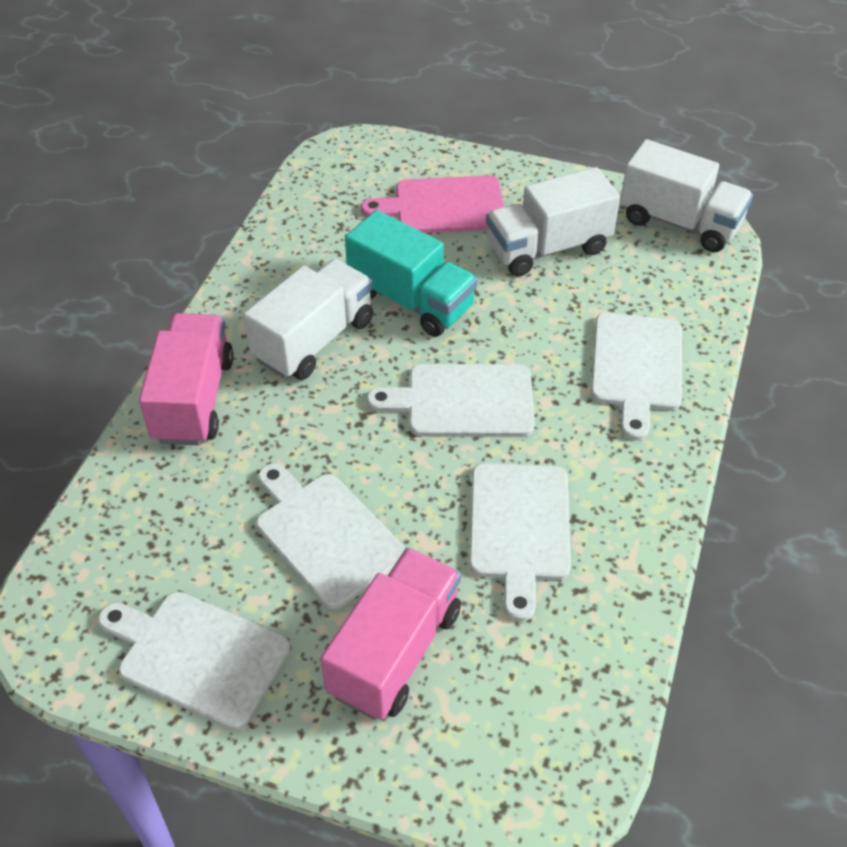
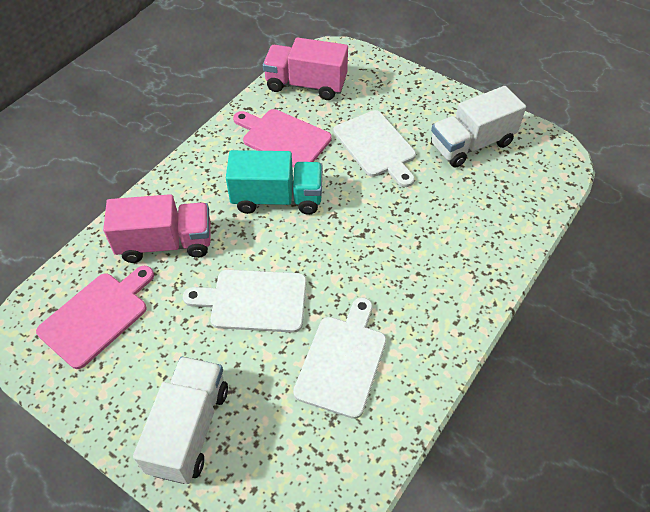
pink cutting board: 1 -> 2
white cutting board: 5 -> 3
white truck: 3 -> 2

